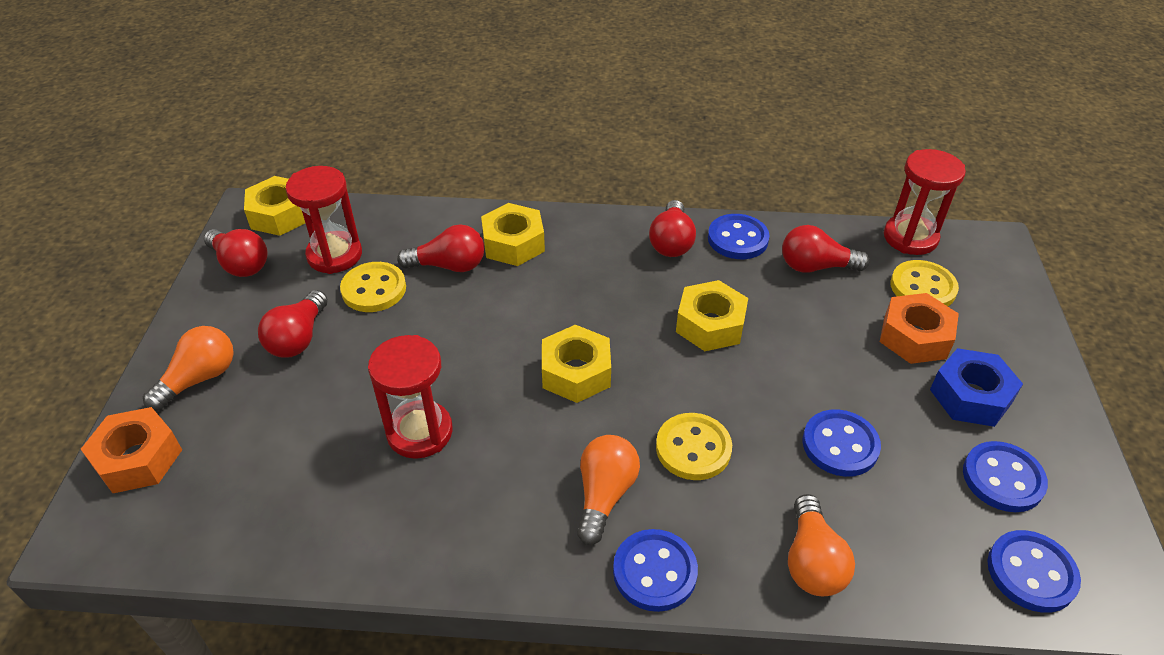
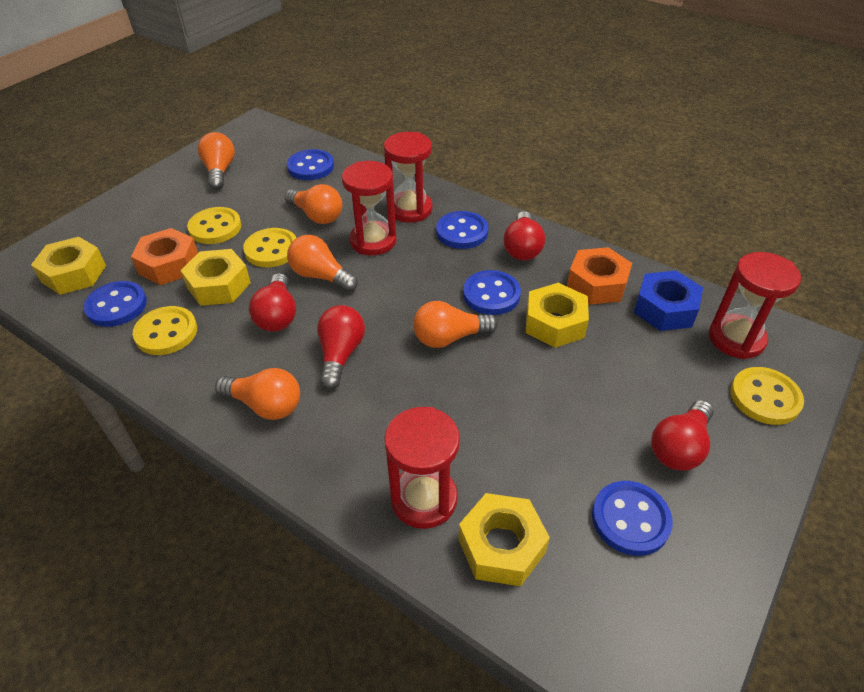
orange light bulb: 3 -> 5
red hourglass: 3 -> 4
red light bulb: 5 -> 4
yellow button: 3 -> 4

